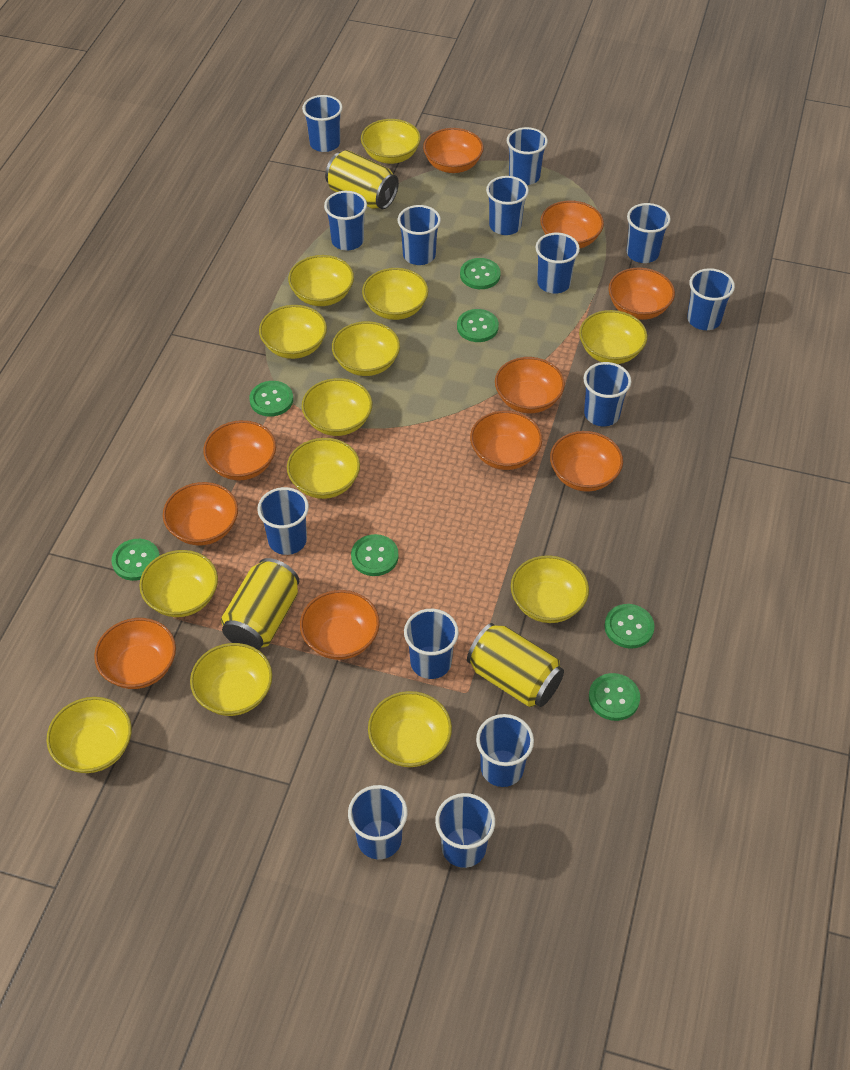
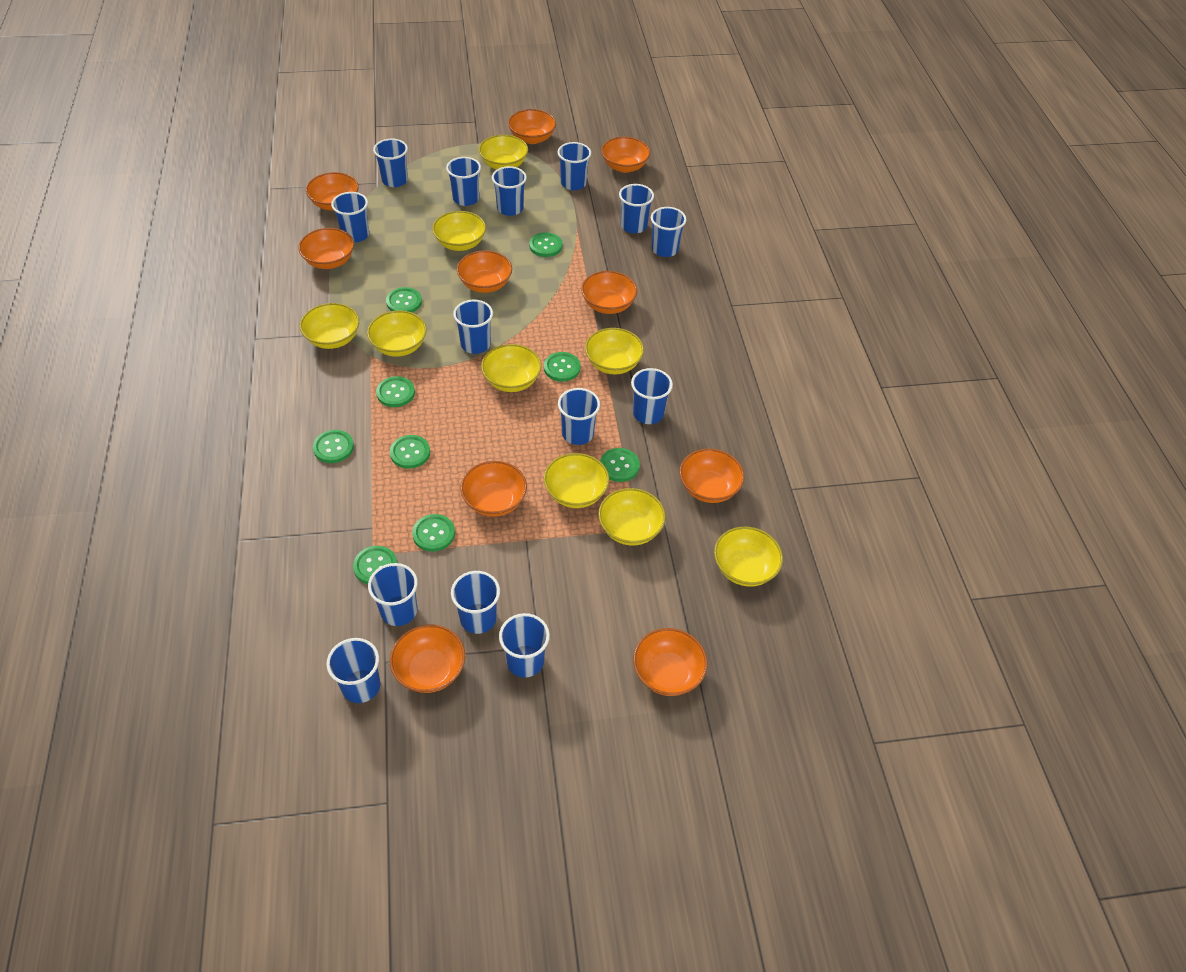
green button: 7 -> 9
yellow bowl: 13 -> 9
yellow can: 3 -> 0

